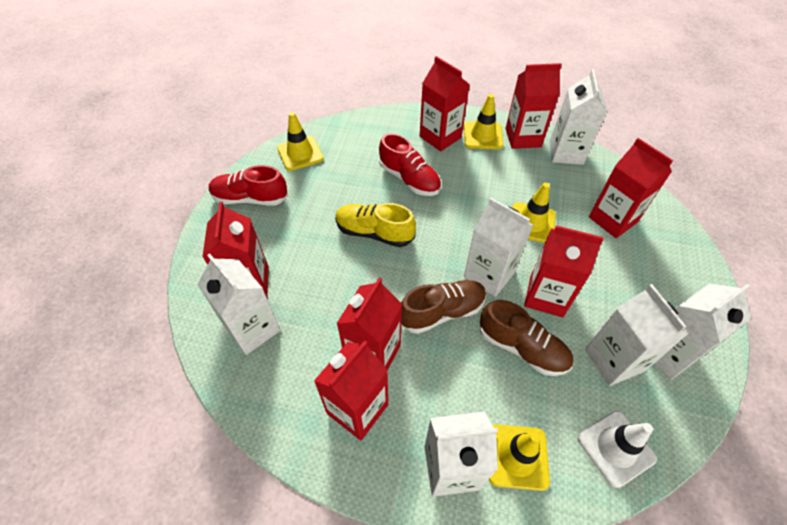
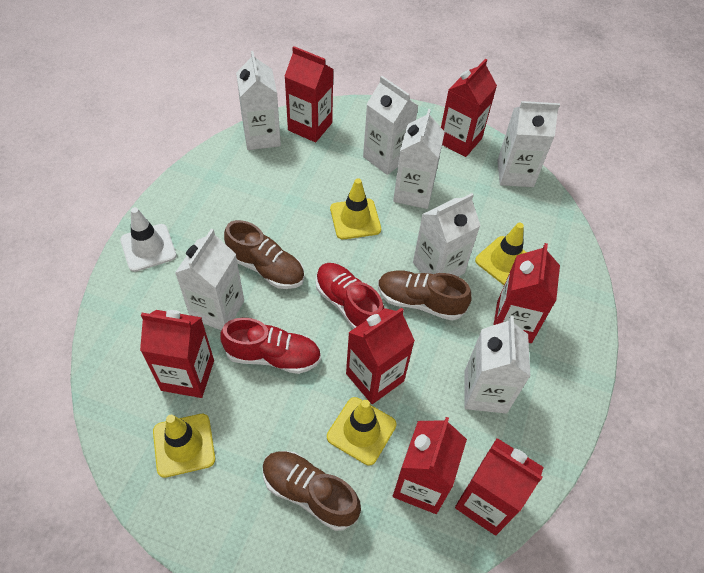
brown shoe: 2 -> 3
white carton: 6 -> 7
yellow shoe: 1 -> 0

